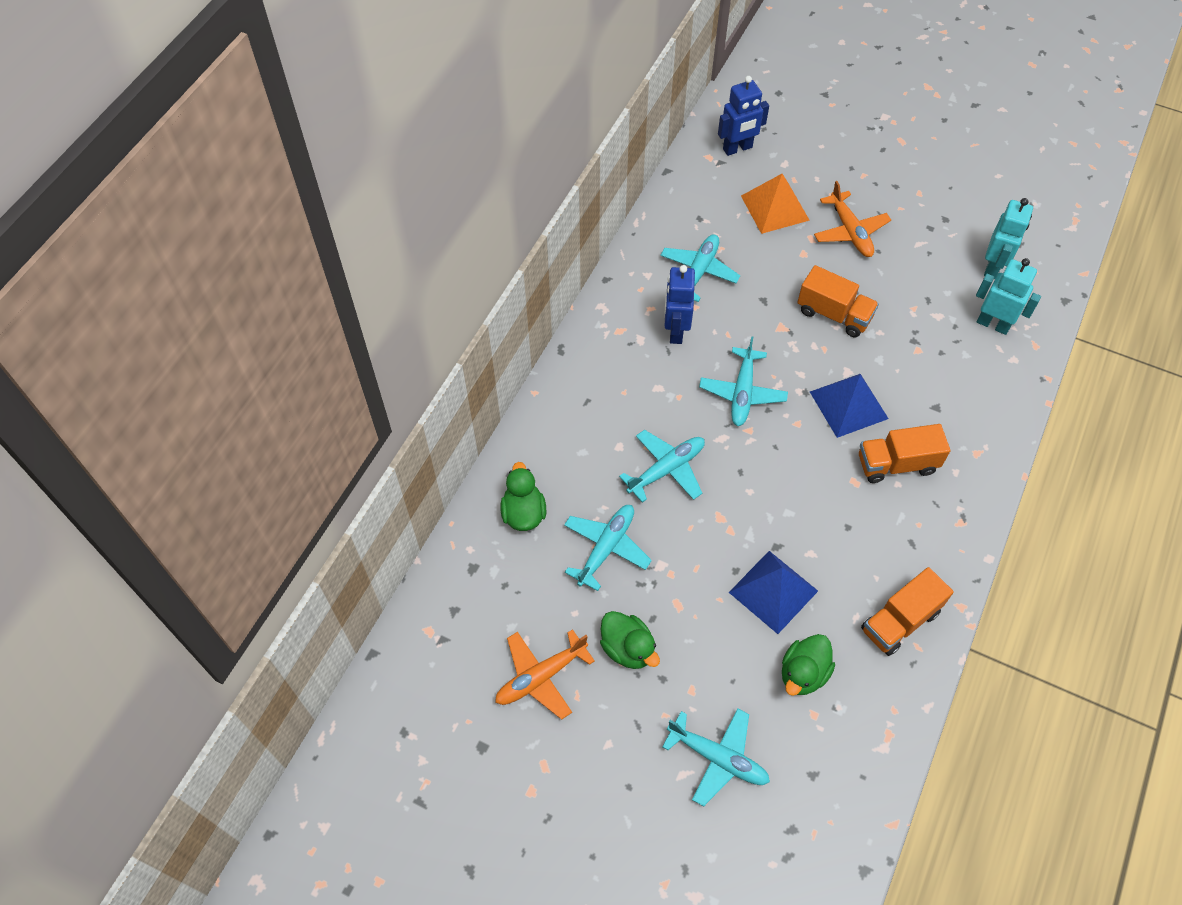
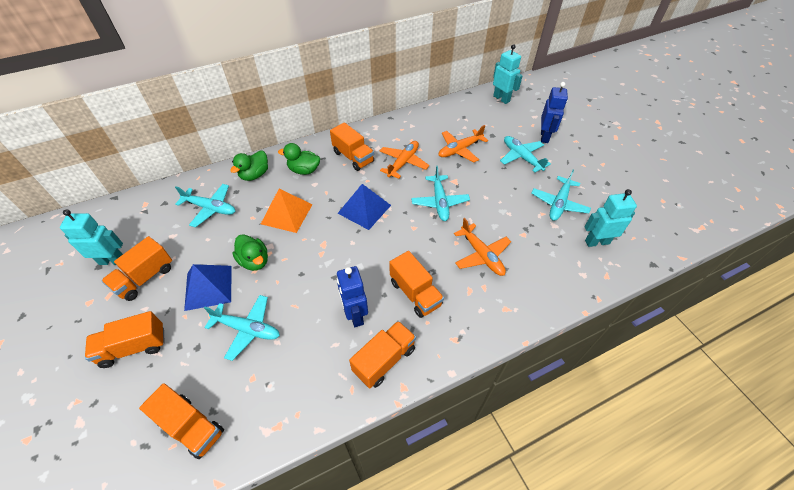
orange plane: 2 -> 3
orange truck: 3 -> 6
turquoise robot: 2 -> 3

